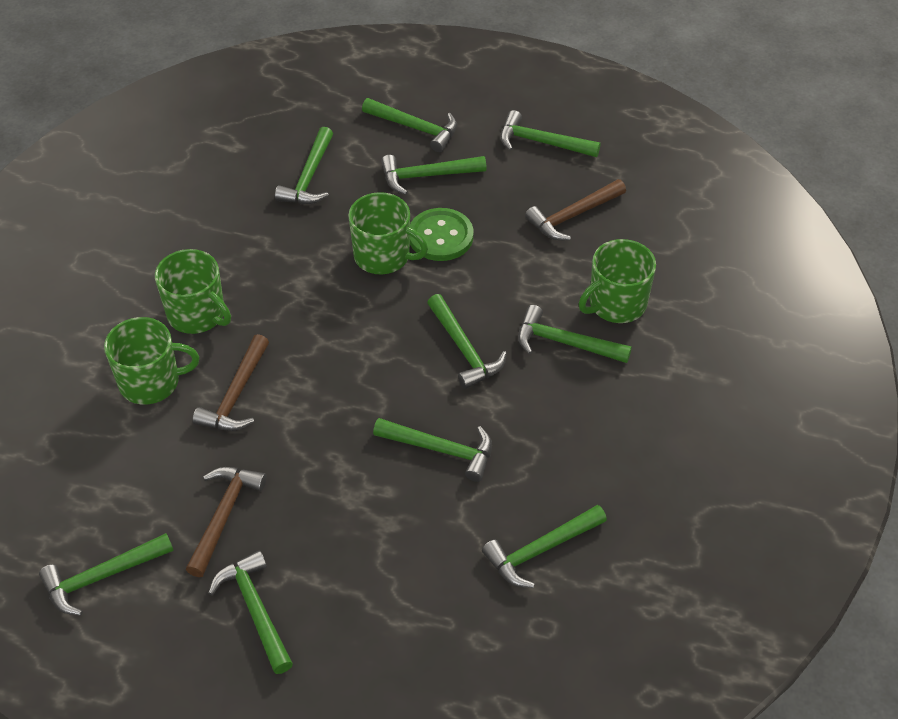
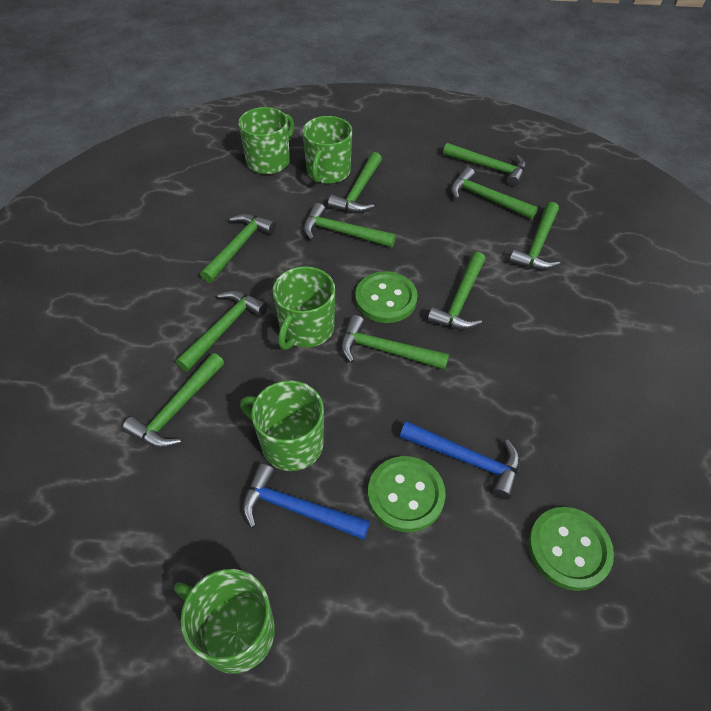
blue hammer: 0 -> 2
brown hammer: 3 -> 0
green button: 1 -> 3
green mug: 4 -> 5

